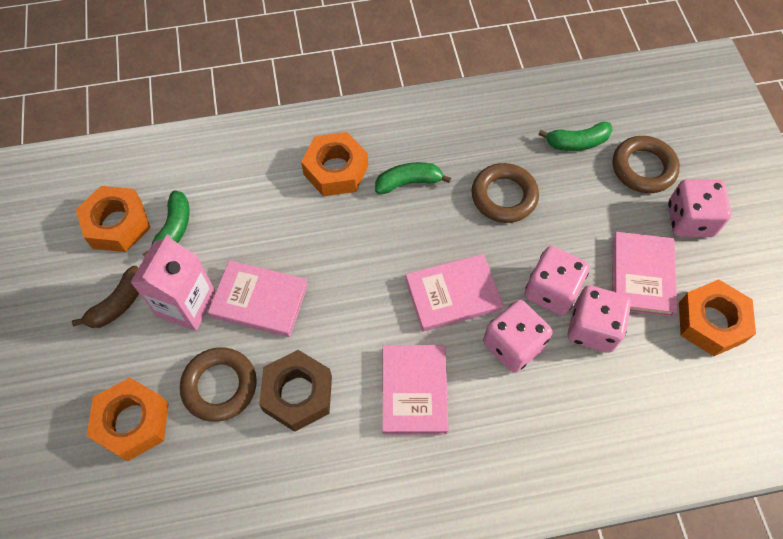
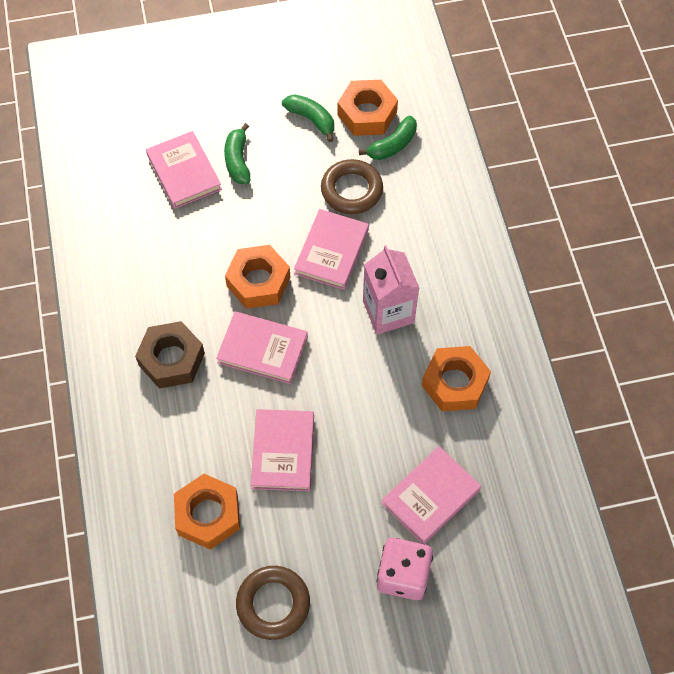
brown banana: 1 -> 0
brown ring: 3 -> 2
pink book: 4 -> 5
pink dice: 4 -> 1

